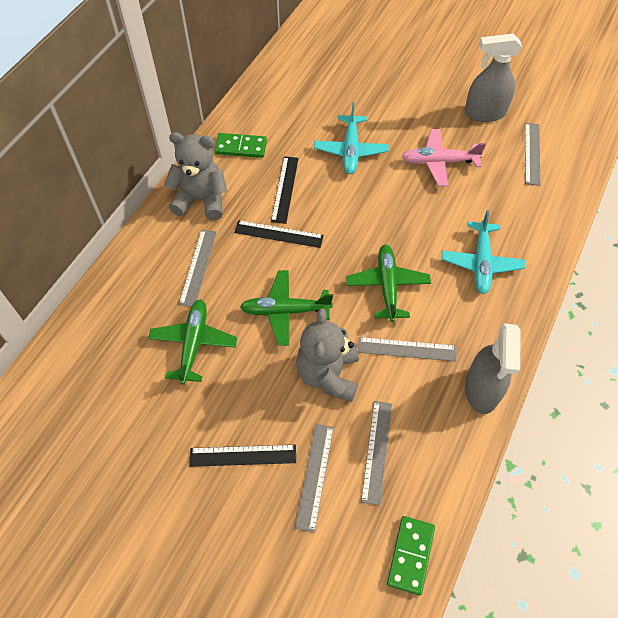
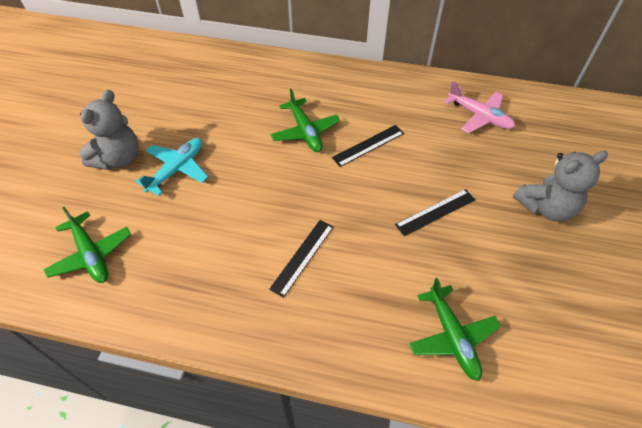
green domino: 2 -> 0
grey ruler: 5 -> 0
grey spray bottle: 2 -> 0
turquoise plane: 2 -> 1

